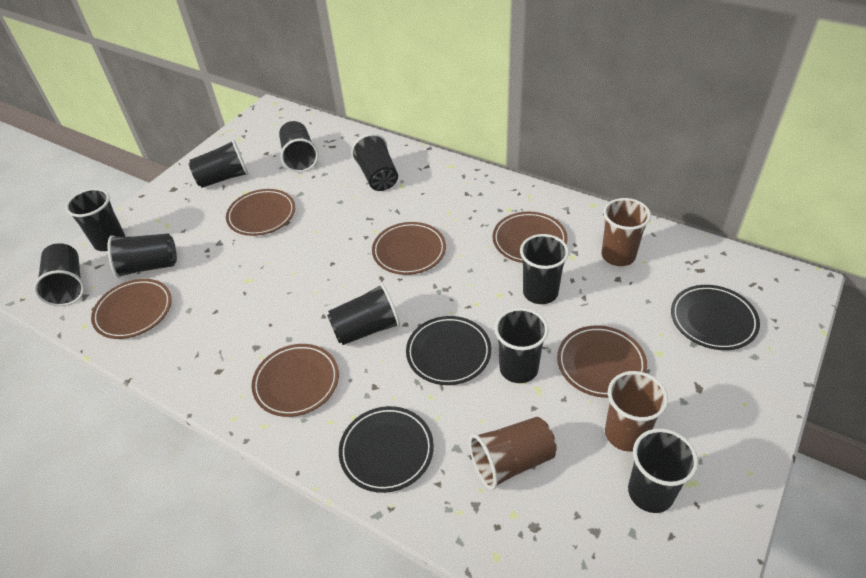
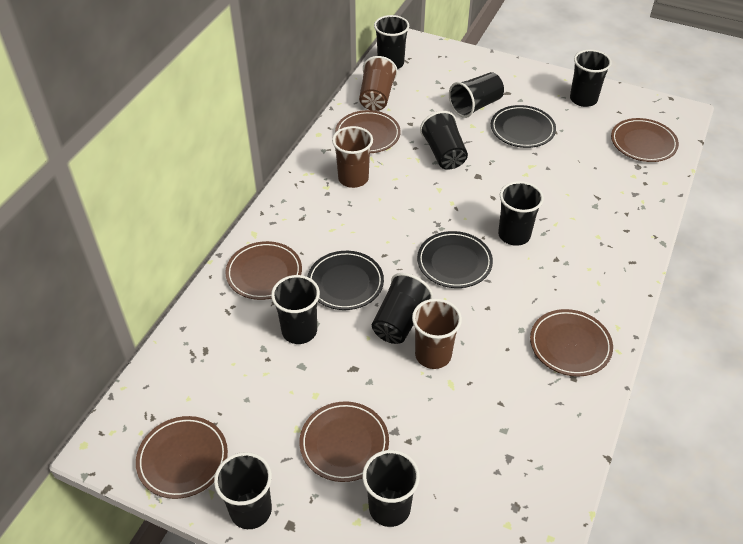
black cup: 10 -> 9

